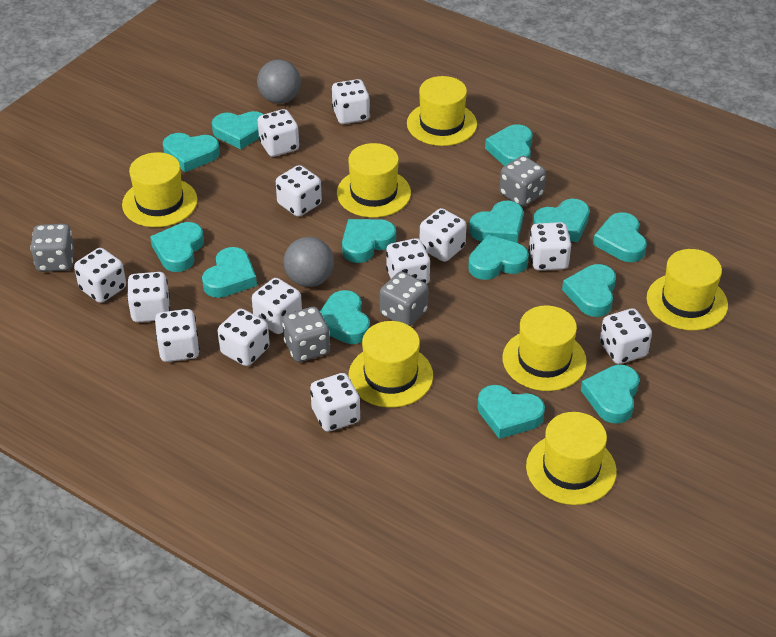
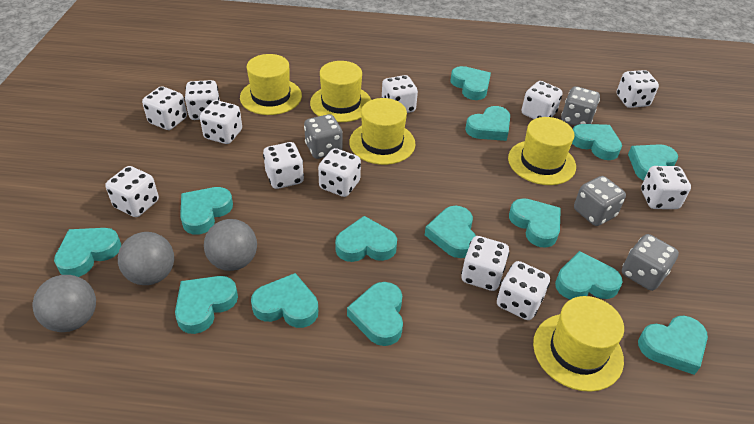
grey ball: 2 -> 3
white dice: 13 -> 12
yellow hat: 7 -> 5

